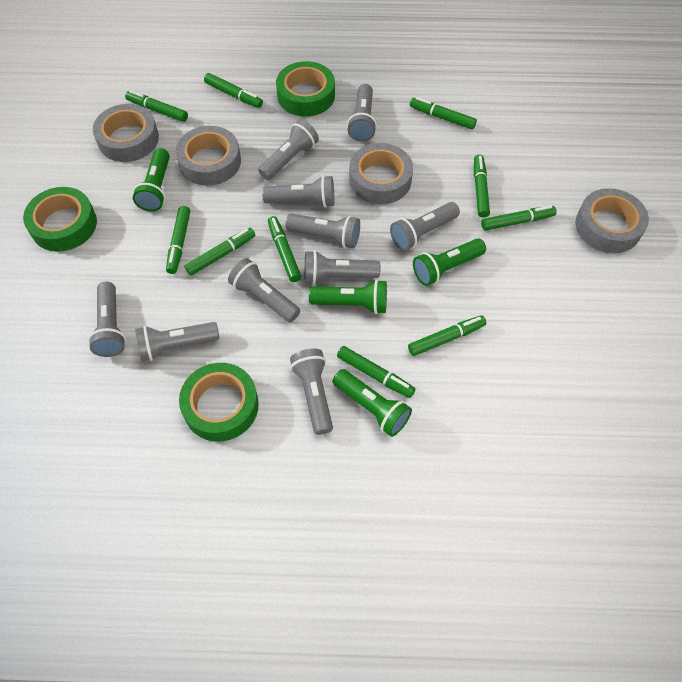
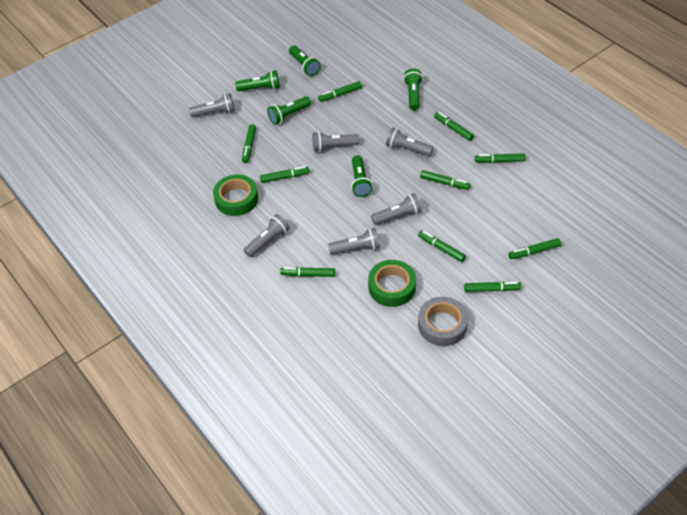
green flashlight: 4 -> 5
green tape: 3 -> 2
grey flashlight: 10 -> 6
grey tape: 4 -> 1

